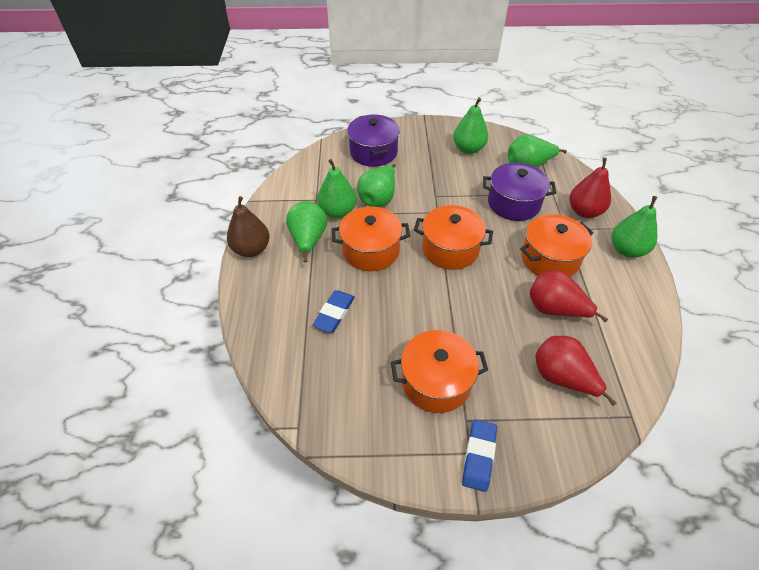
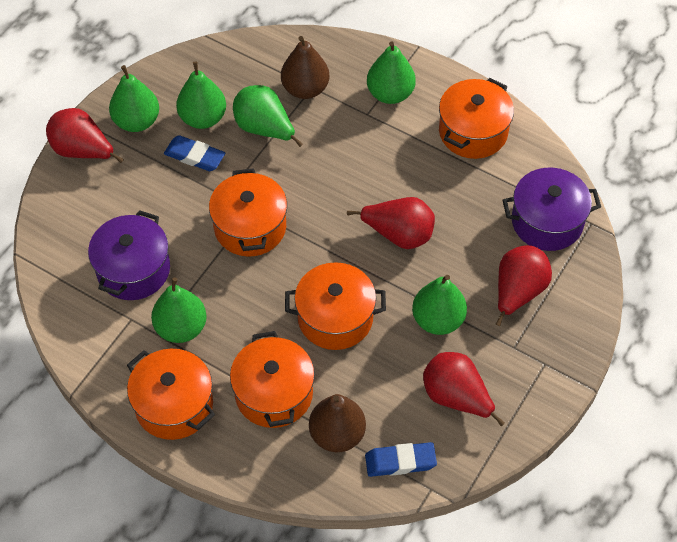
brown pear: 1 -> 2
orange pot: 4 -> 5
red pear: 3 -> 4

